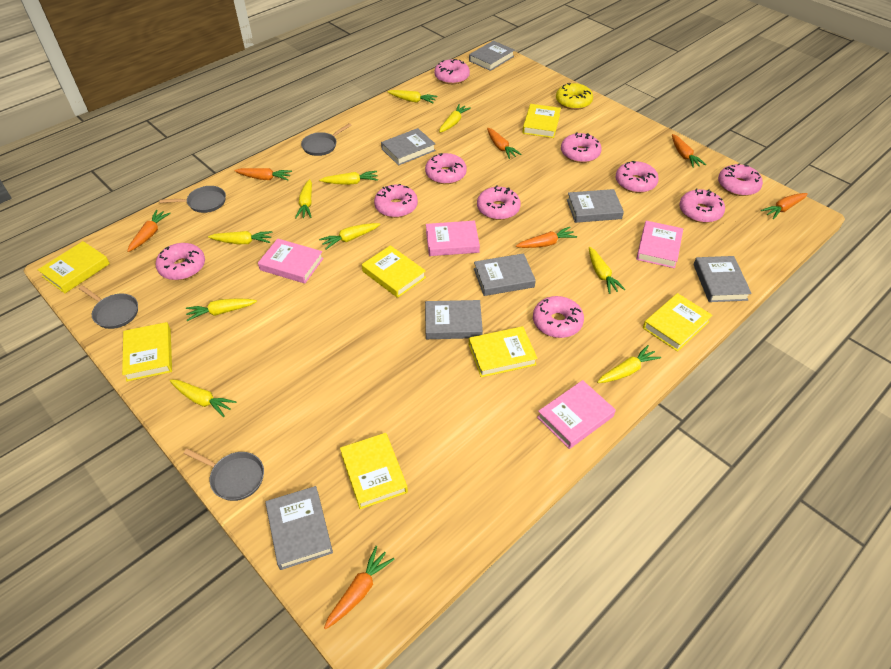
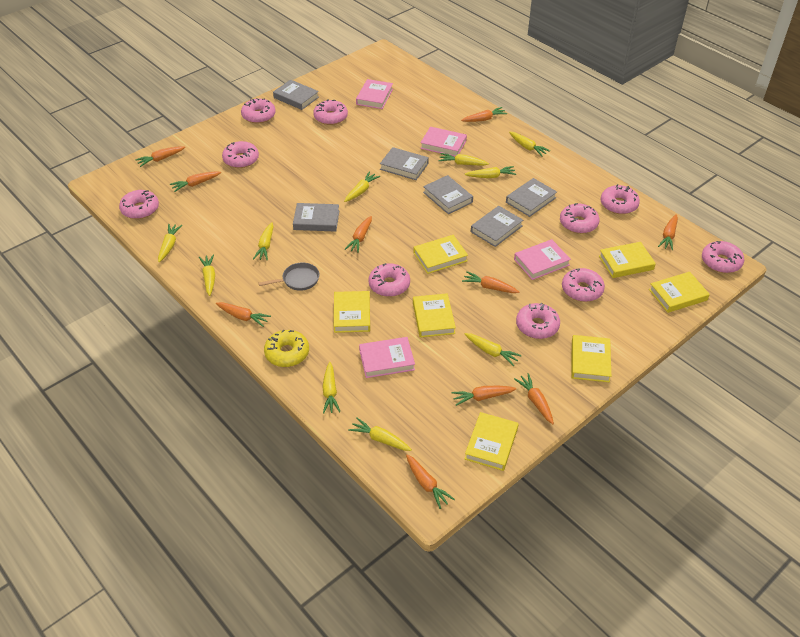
grey book: 7 -> 6
grey pan: 4 -> 1
orange carrot: 7 -> 10

